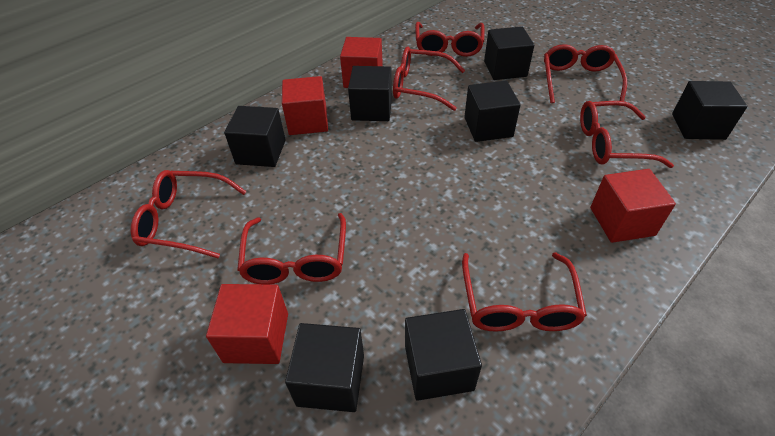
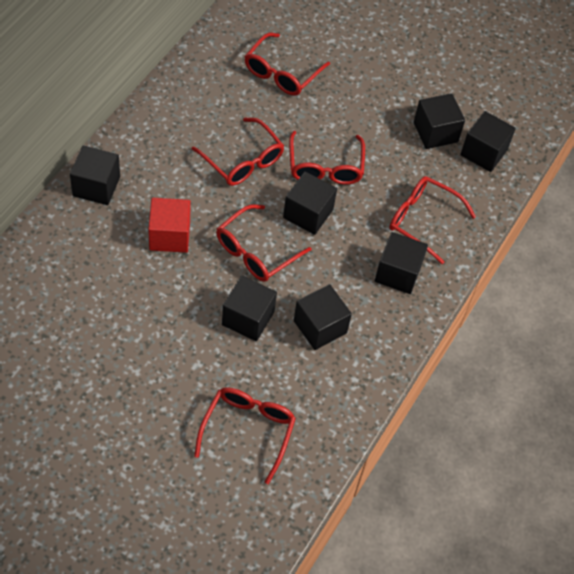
red cube: 4 -> 1
red glasses: 7 -> 6

